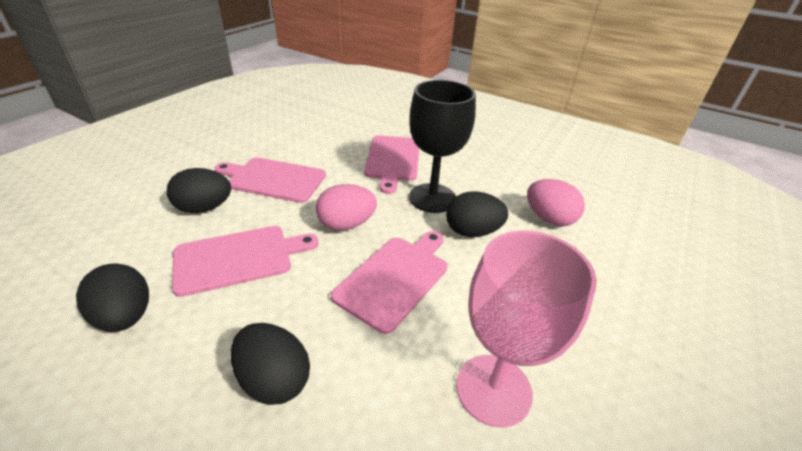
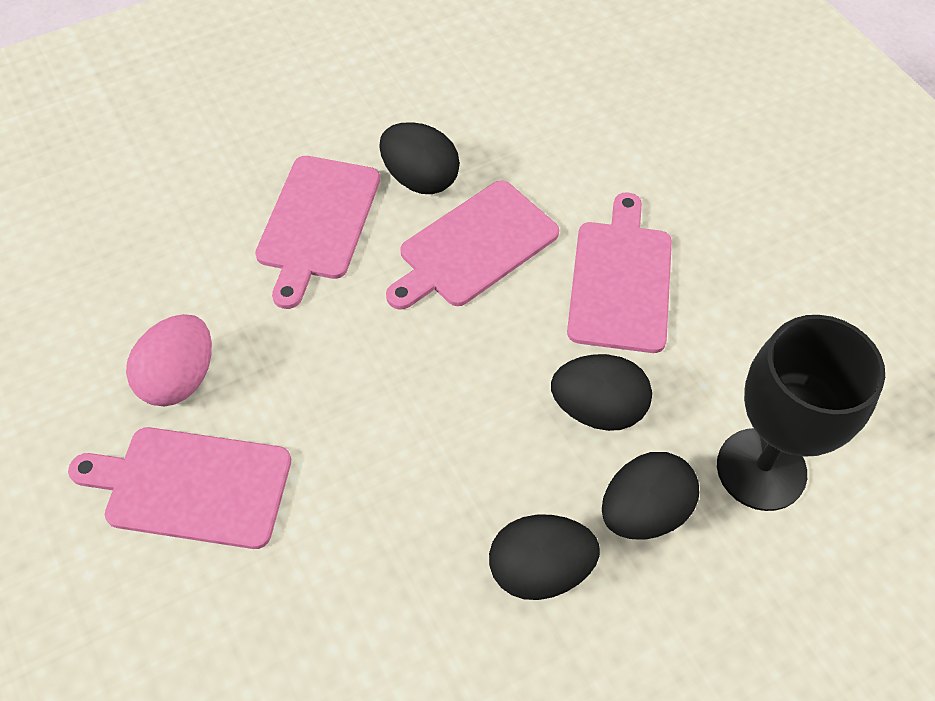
pink egg: 2 -> 1
pink goblet: 1 -> 0

